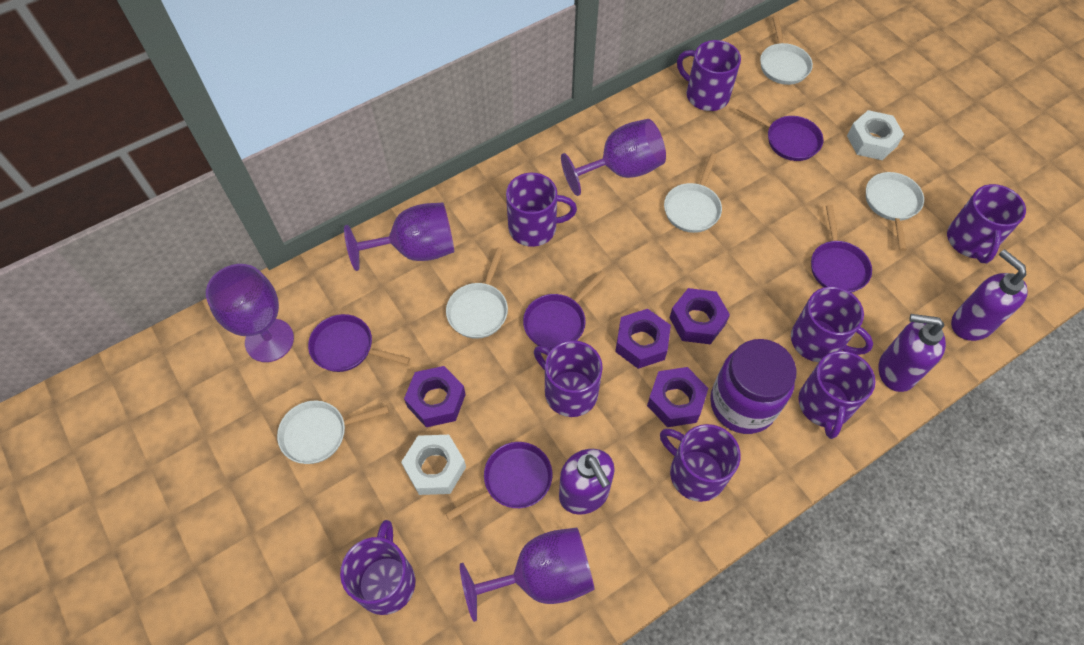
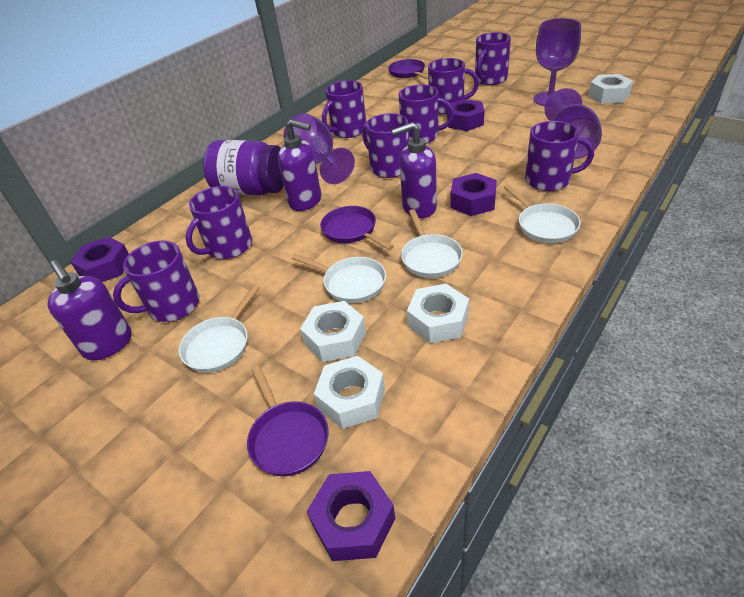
purple goblet: 4 -> 3
purple pan: 5 -> 3
white nut: 2 -> 4
white pan: 5 -> 4

